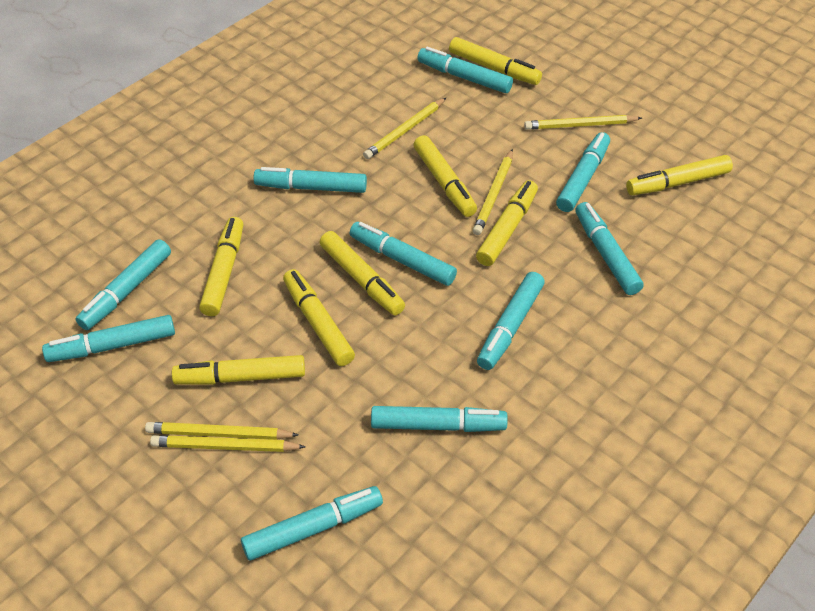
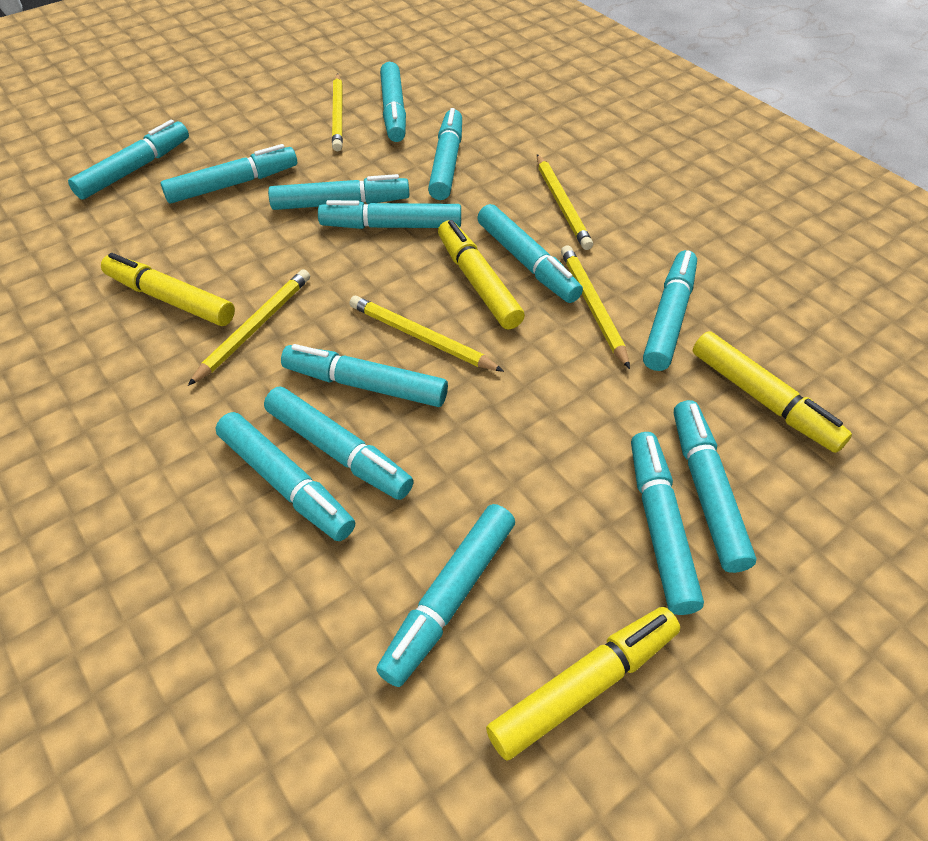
turquoise marker: 10 -> 14
yellow marker: 8 -> 4

